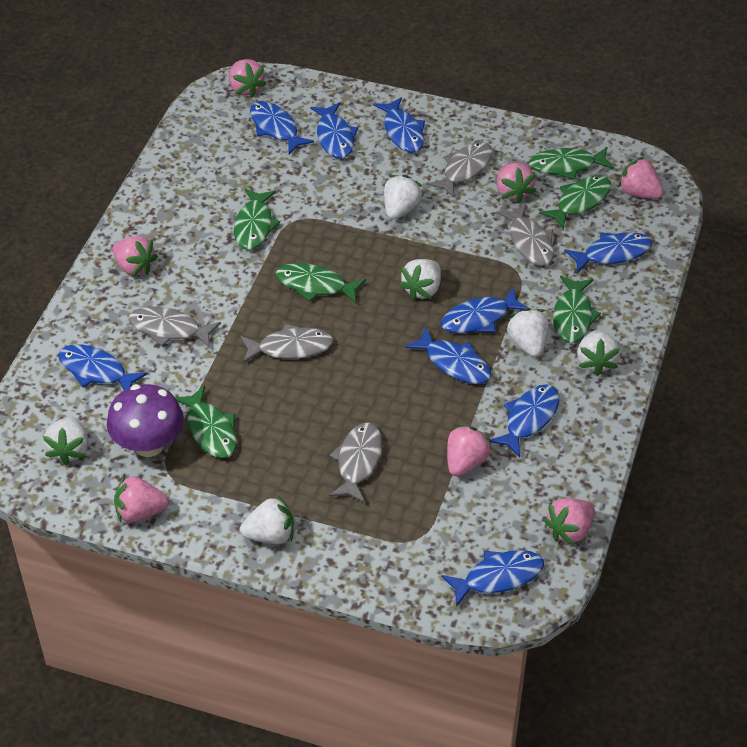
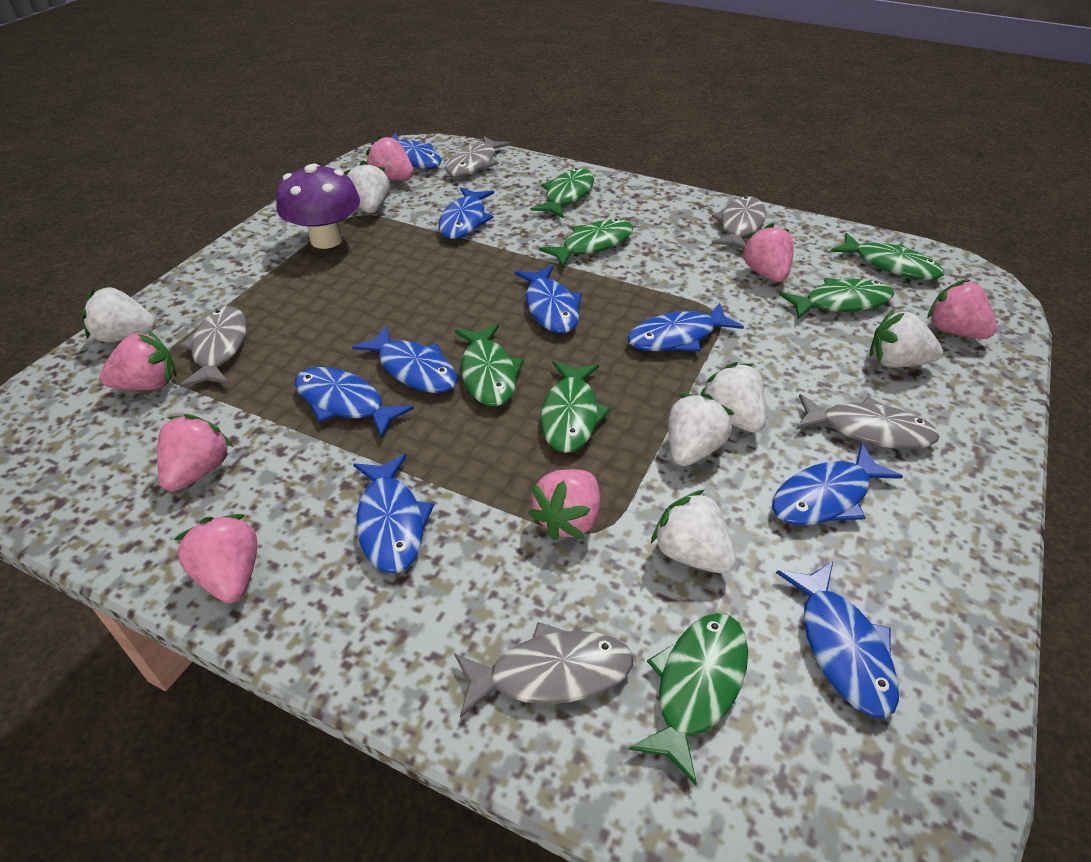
green fish: 6 -> 7

